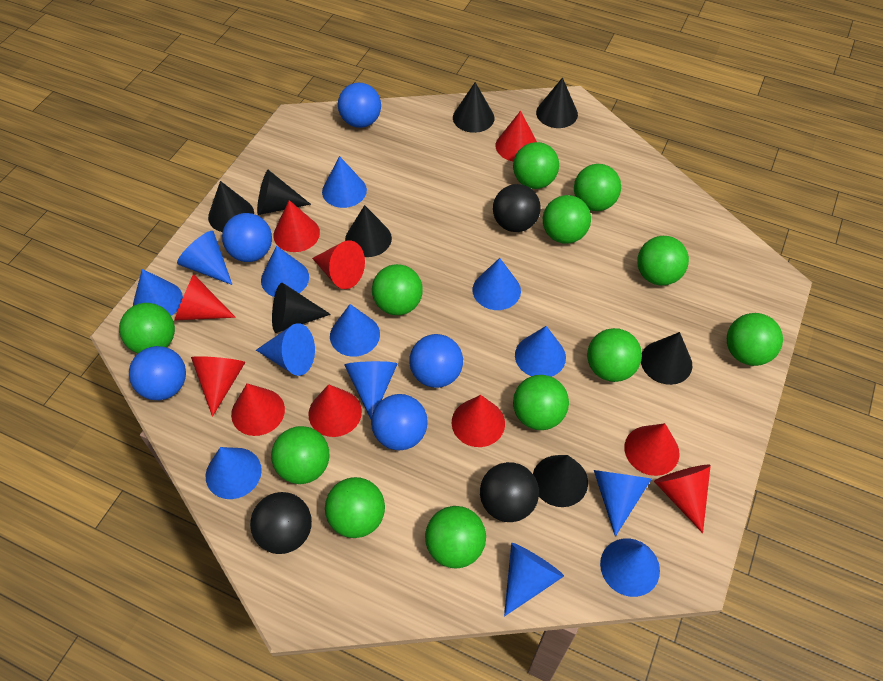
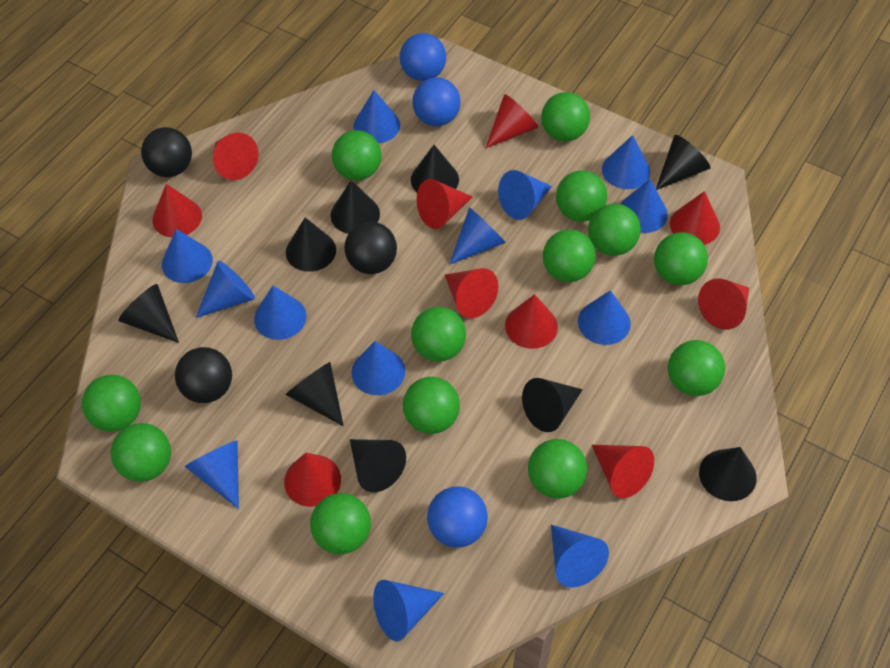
black cone: 8 -> 9
blue ball: 5 -> 3
green ball: 12 -> 13

